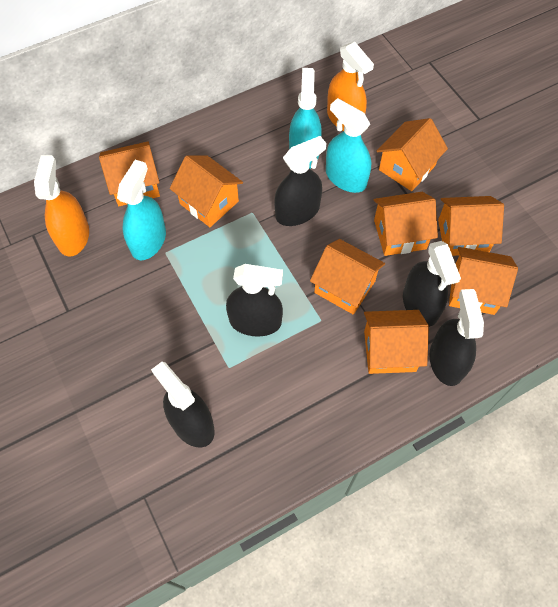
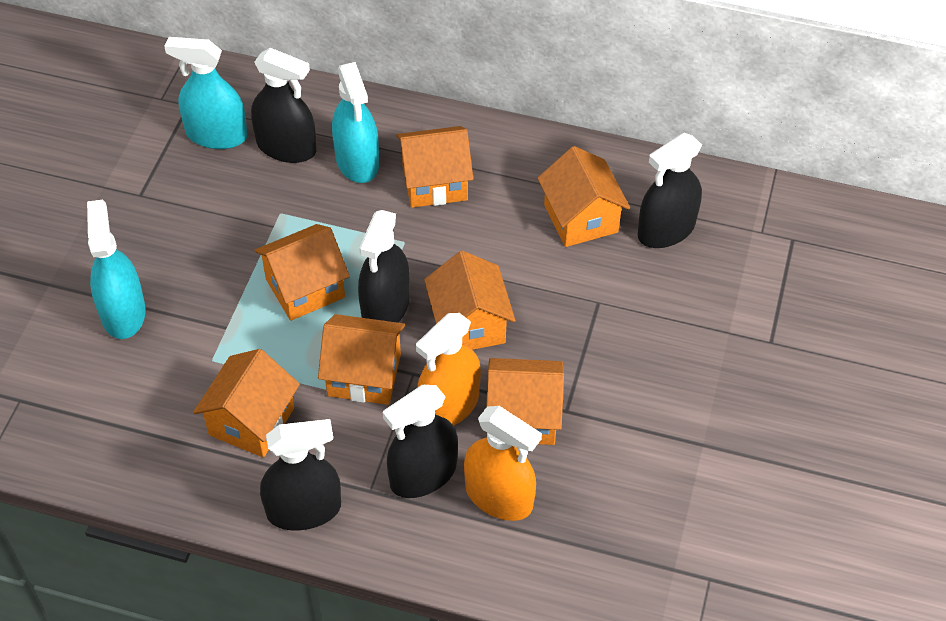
orange house: 8 -> 7

